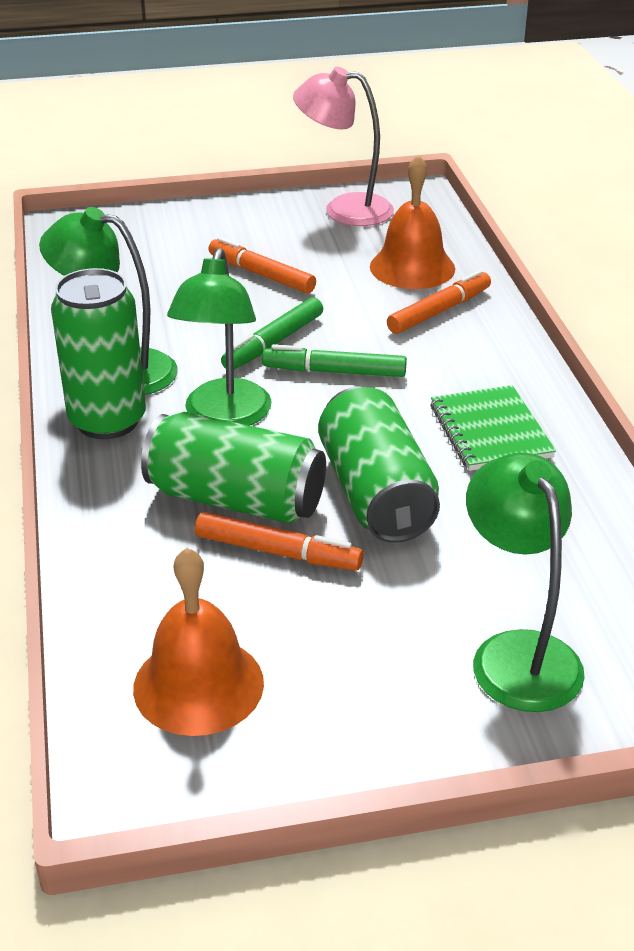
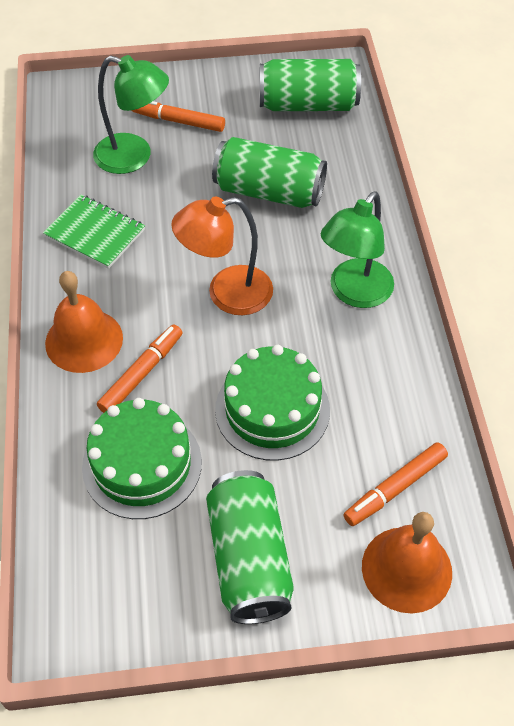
green cake: 0 -> 2
green lamp: 3 -> 2
green marker: 2 -> 0
orange lamp: 0 -> 1
pink lamp: 1 -> 0

